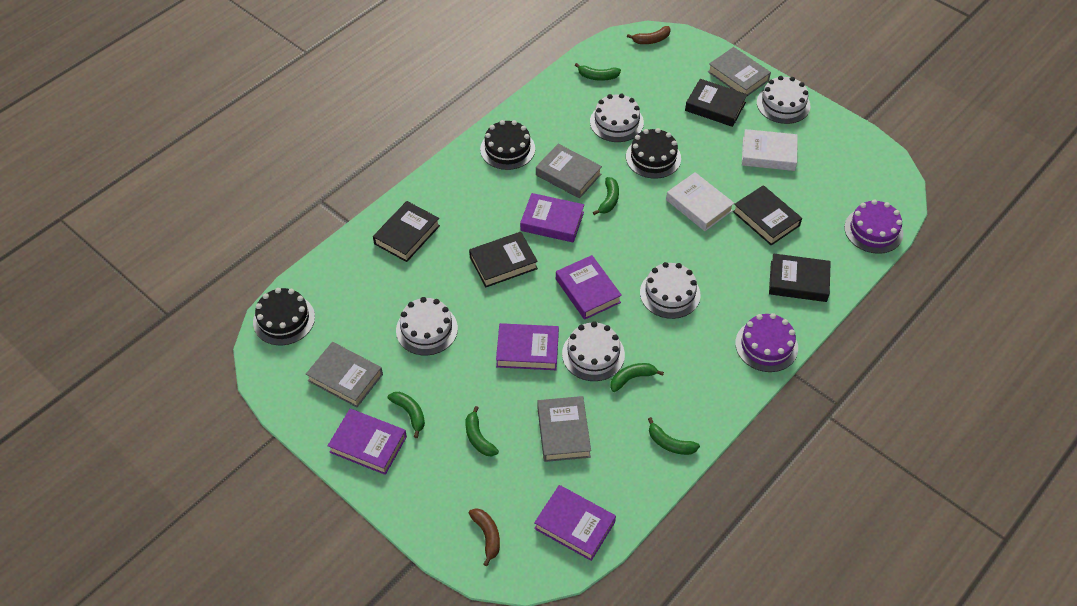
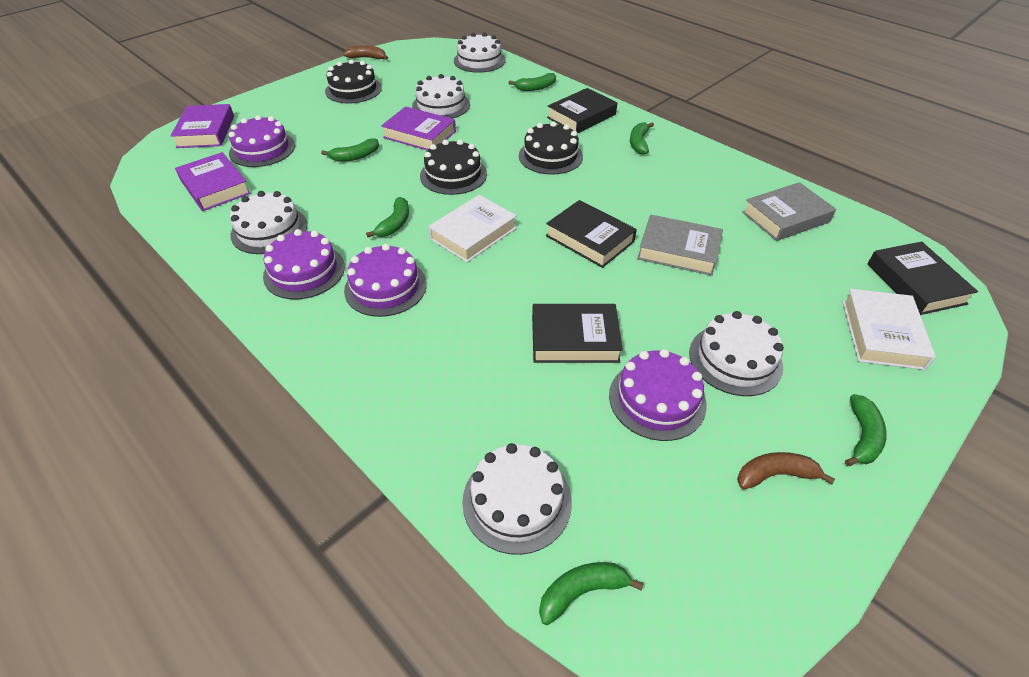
black book: 5 -> 4
grey book: 4 -> 2
purple book: 5 -> 3
purple cake: 2 -> 4

